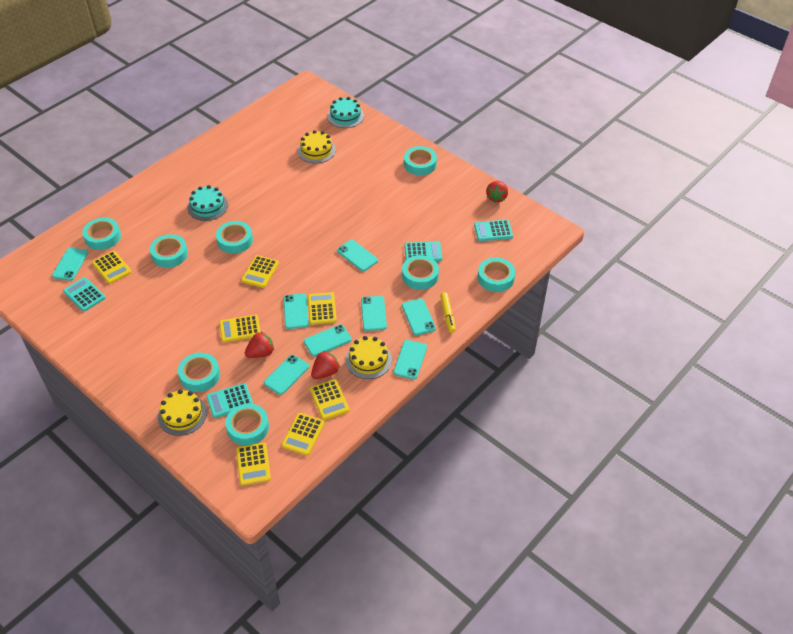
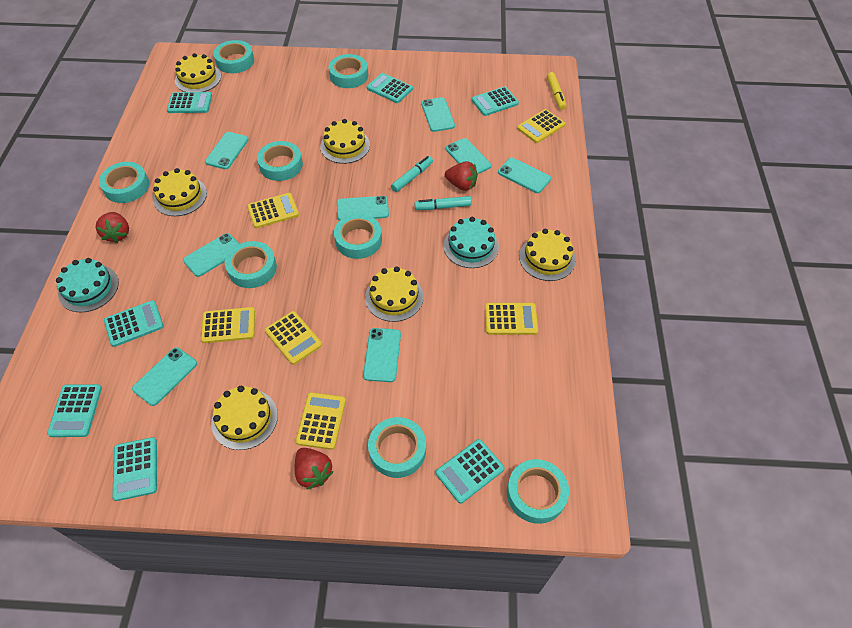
turquoise calculator: 4 -> 7
turquoise marker: 0 -> 2
yellow cake: 3 -> 6
yellow calculator: 7 -> 6

